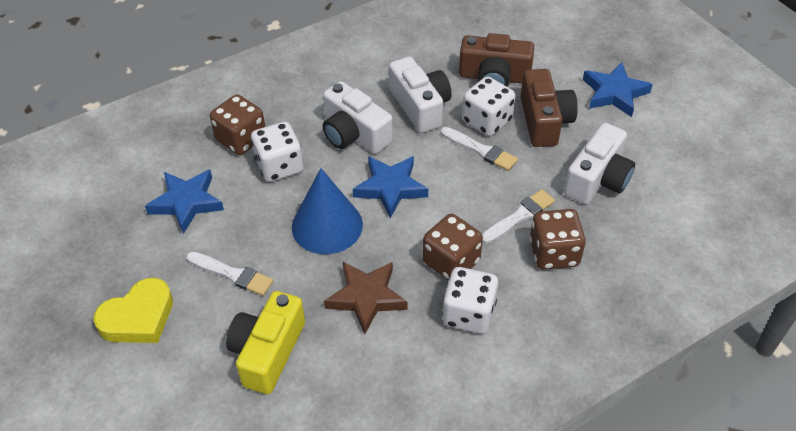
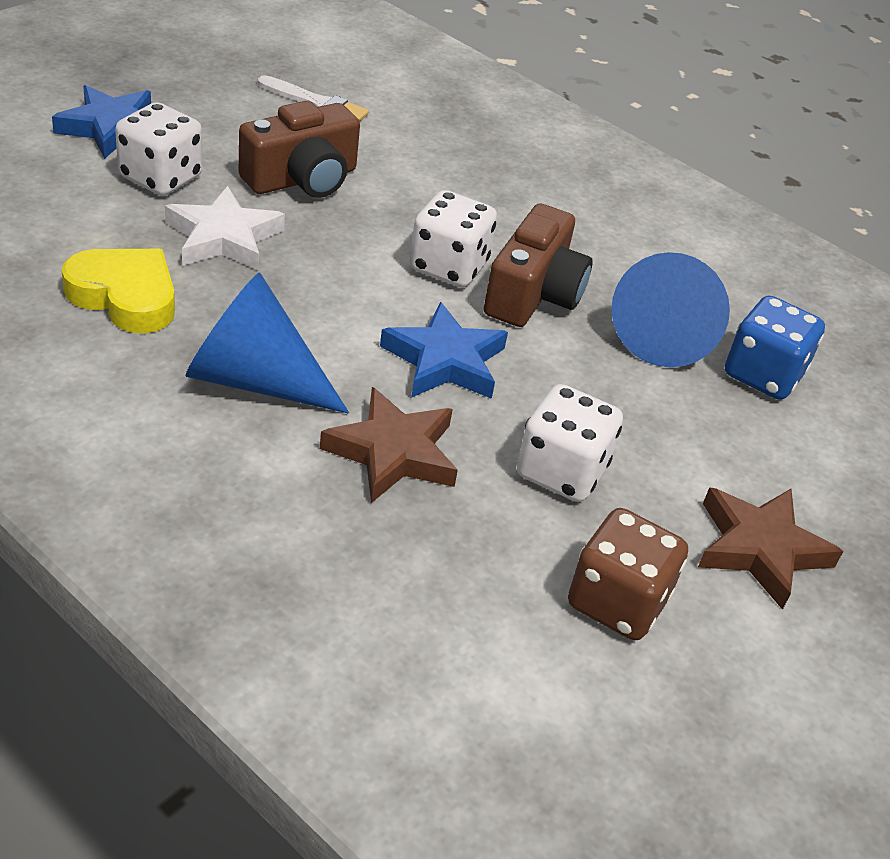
blue cone: 1 -> 2
blue dice: 0 -> 1
blue star: 3 -> 2
brown dice: 3 -> 1
brown star: 1 -> 2
white brush: 3 -> 1
white camera: 3 -> 0
white star: 0 -> 1
yellow camera: 1 -> 0

